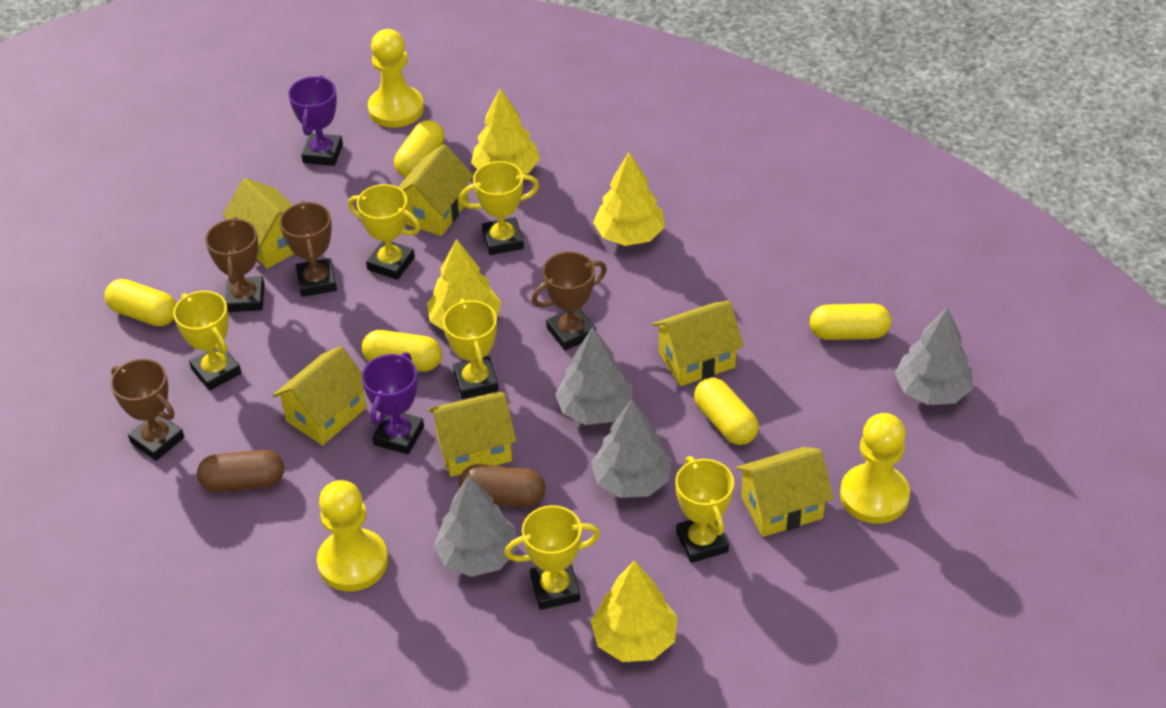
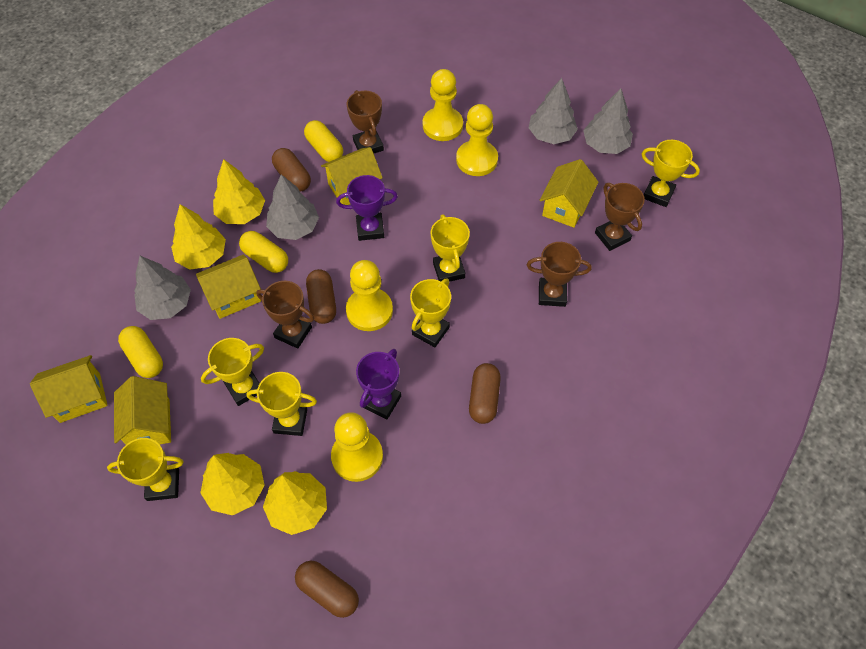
brown capsule: 2 -> 4
yellow capsule: 5 -> 3
yellow house: 6 -> 5
yellow pawn: 3 -> 4

